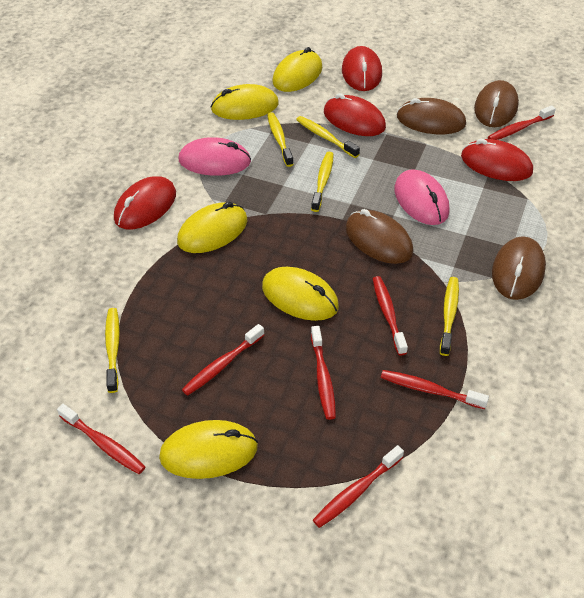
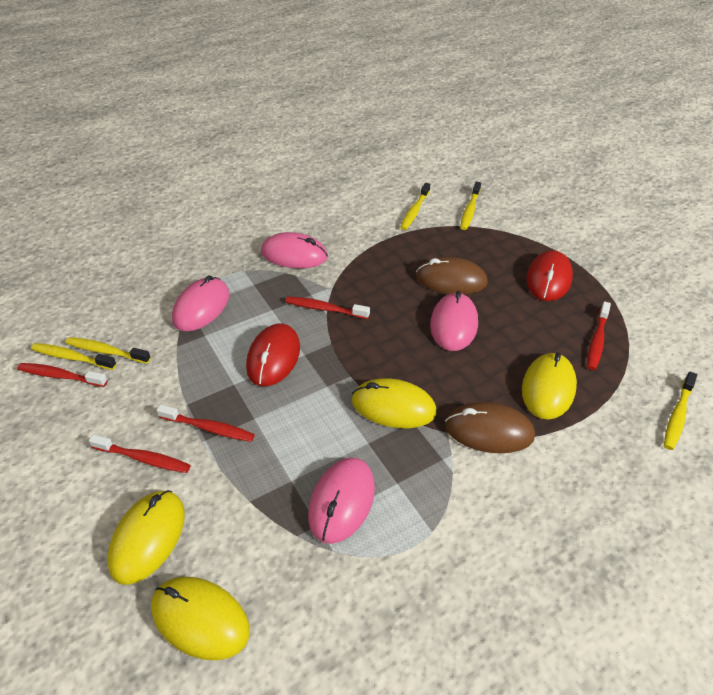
brown mouse: 4 -> 2
pink mouse: 2 -> 4
red mouse: 4 -> 2
red toothbrush: 7 -> 5
yellow mouse: 5 -> 4

